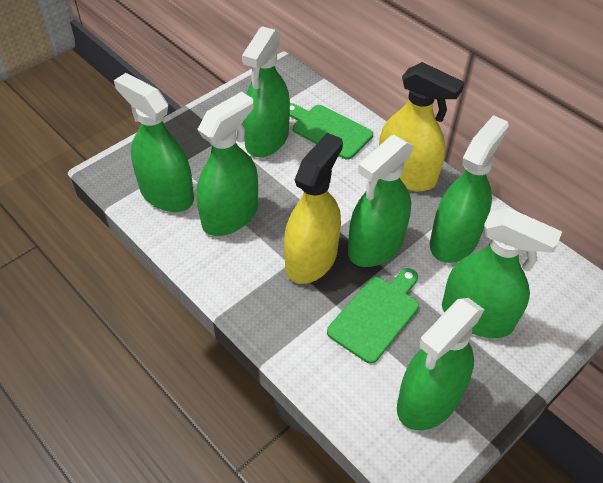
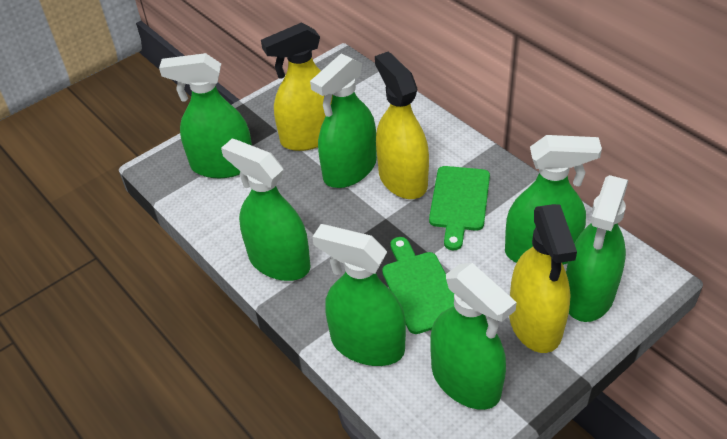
yellow spray bottle: 2 -> 3

